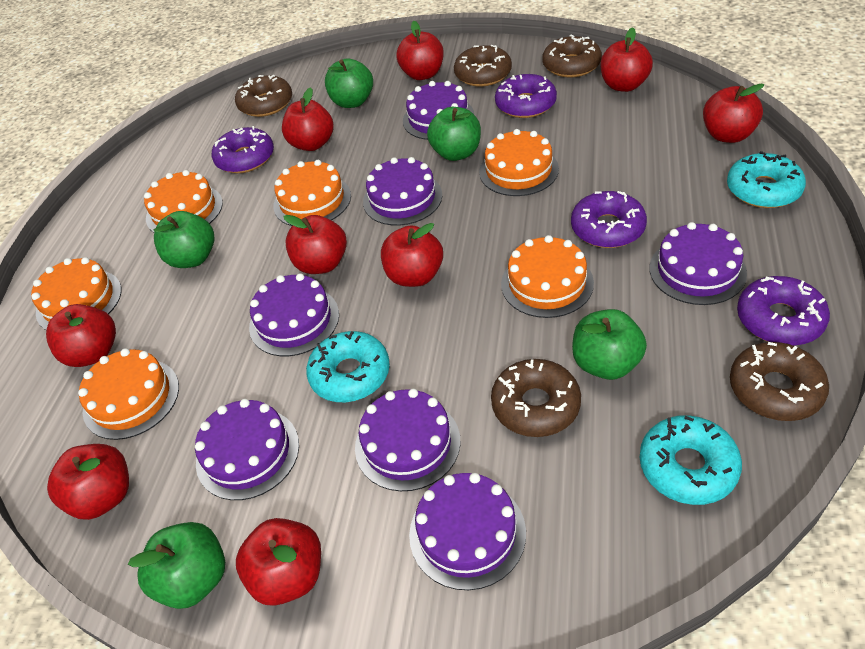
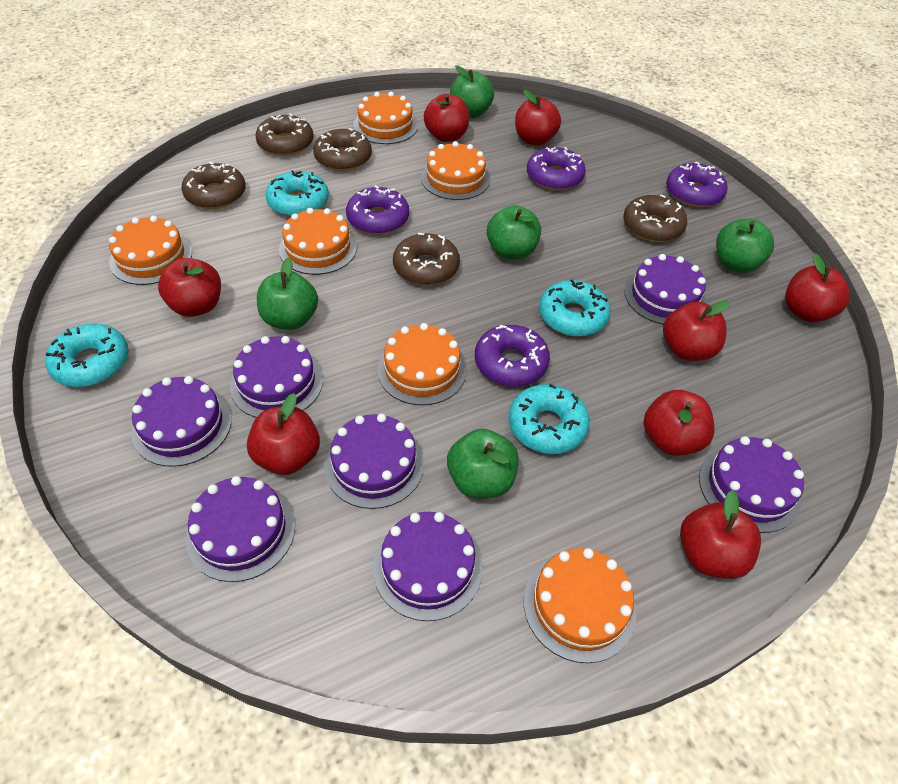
red apple: 9 -> 8
turquoise donut: 3 -> 4

